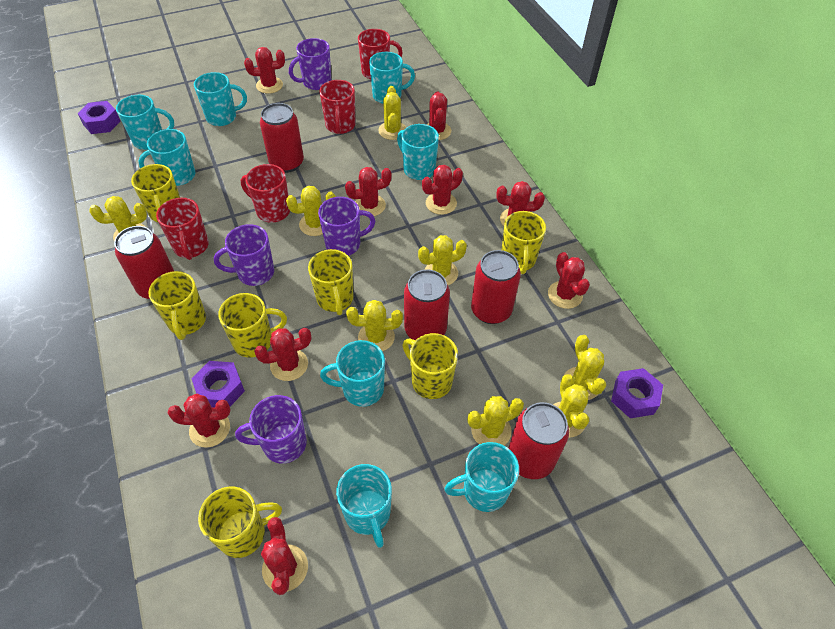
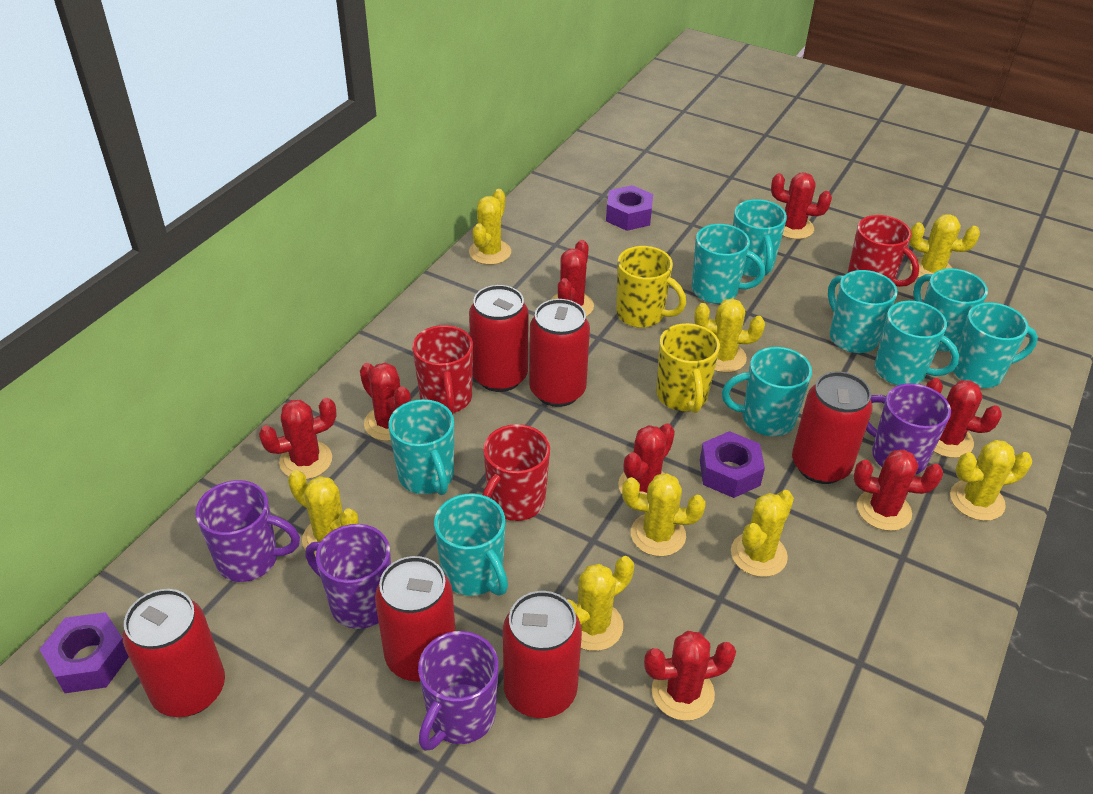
red cactus: 9 -> 8
red can: 5 -> 6
red mug: 4 -> 3
turquoise mug: 8 -> 9
yellow mug: 7 -> 2

